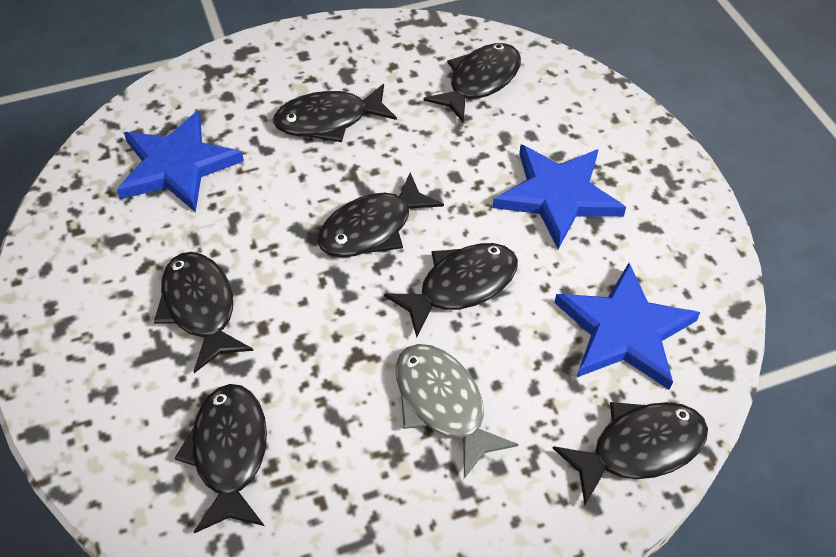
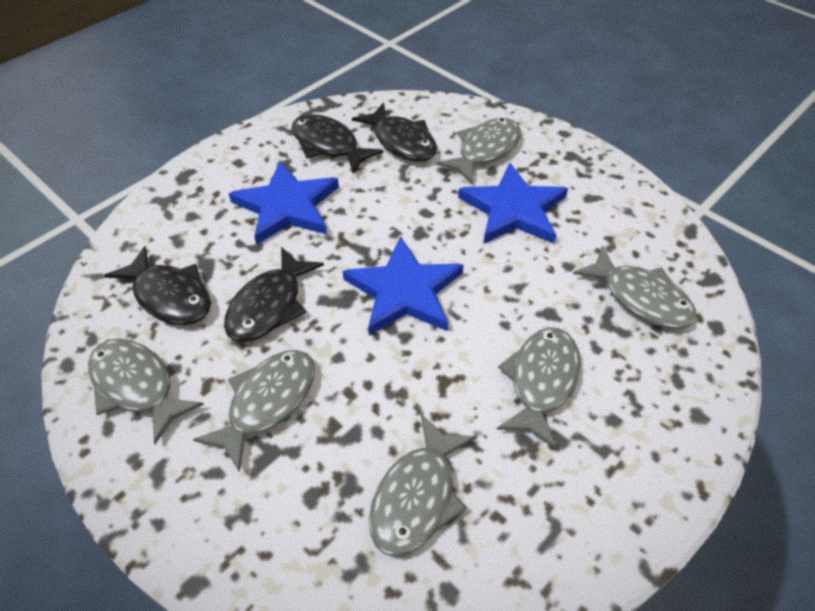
black fish: 7 -> 4
grey fish: 1 -> 6

